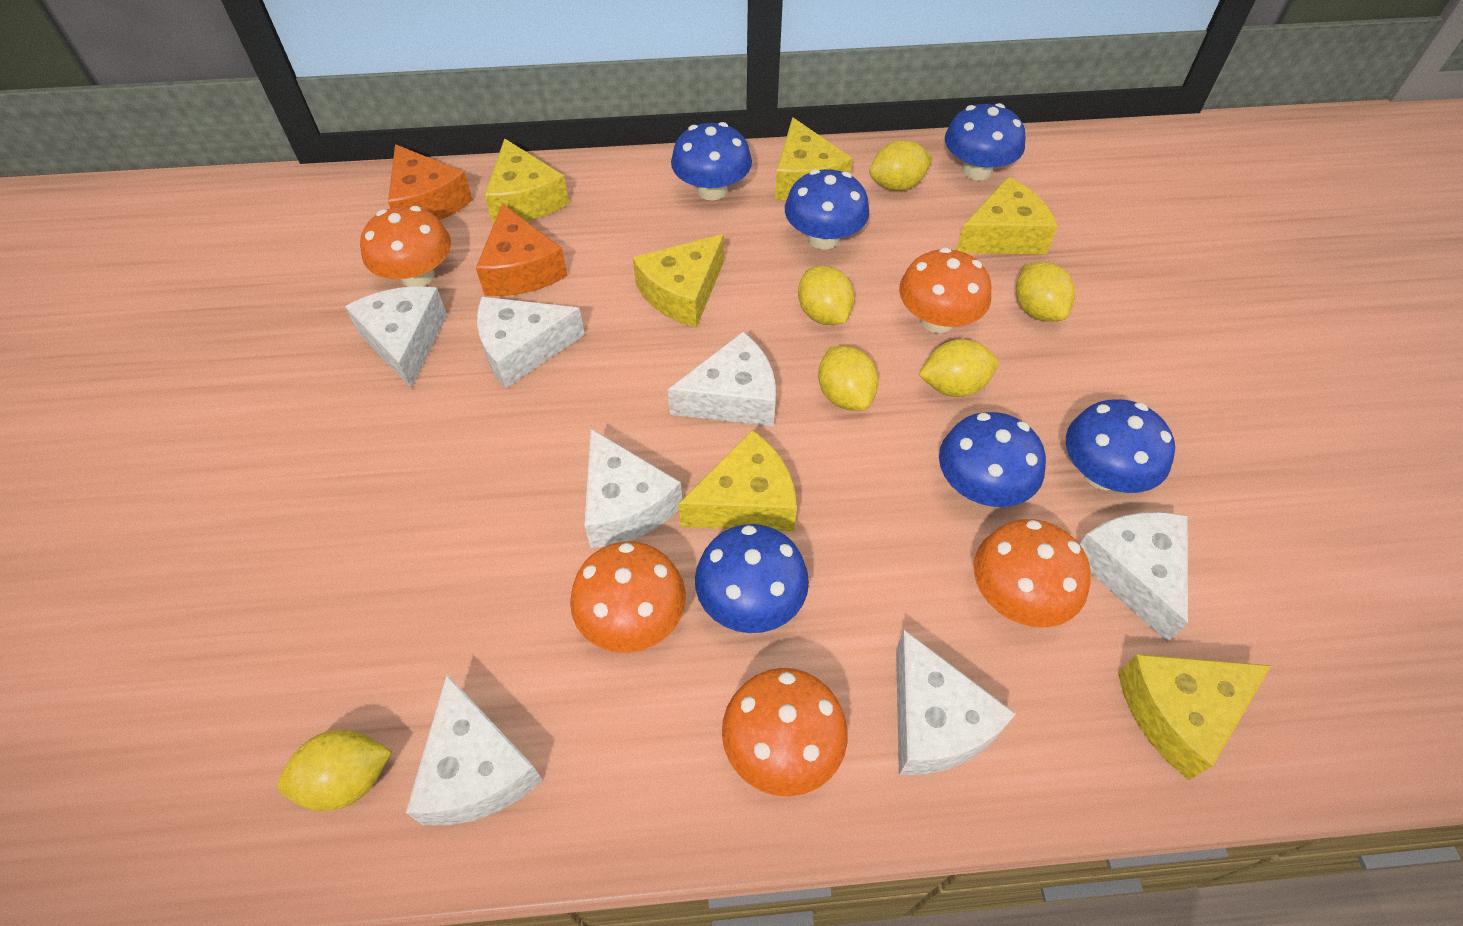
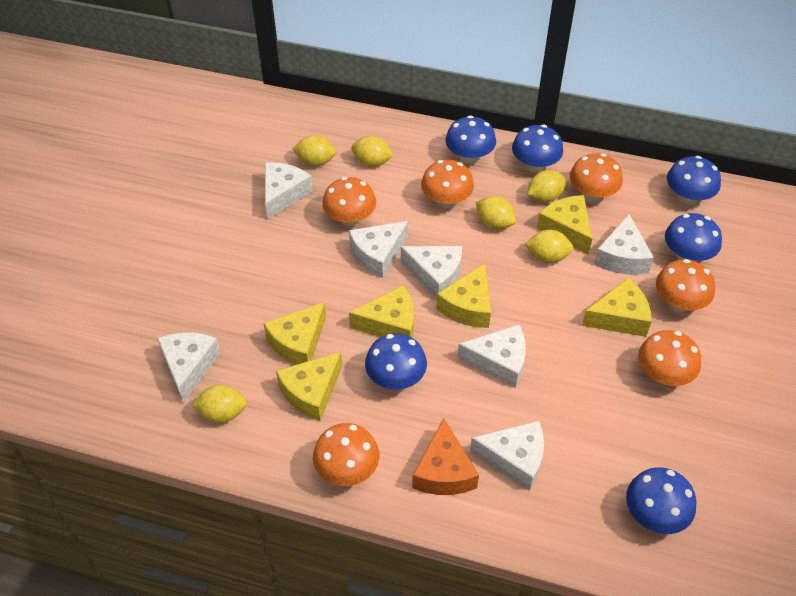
orange cheese: 2 -> 1
orange mushroom: 5 -> 6

